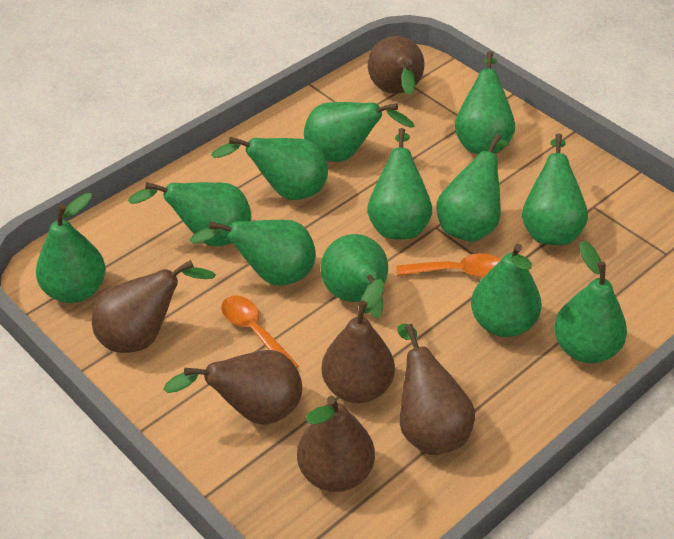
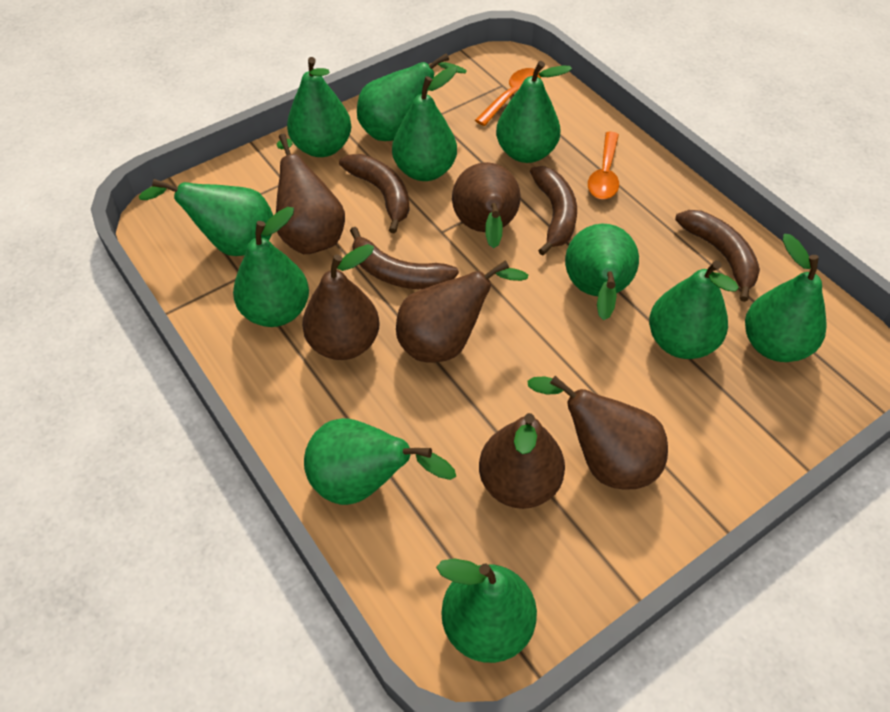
brown banana: 0 -> 4
green pear: 12 -> 11

